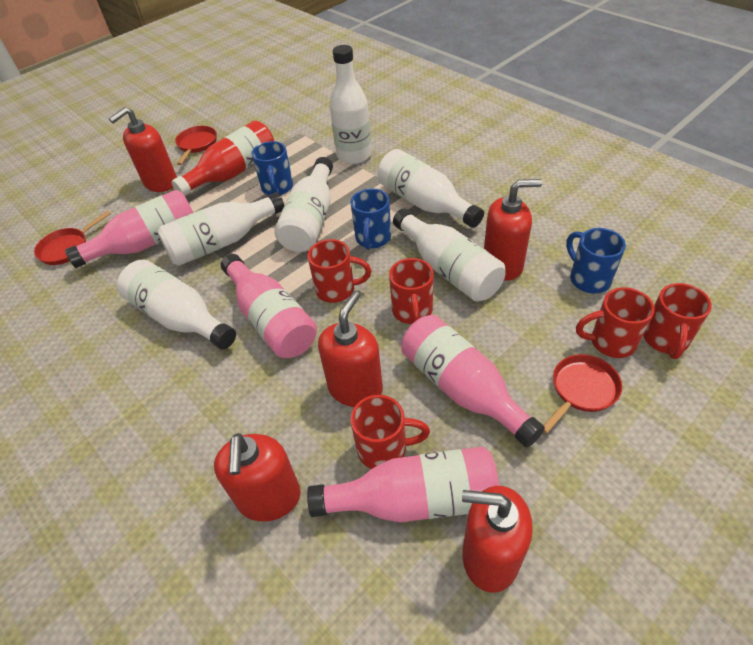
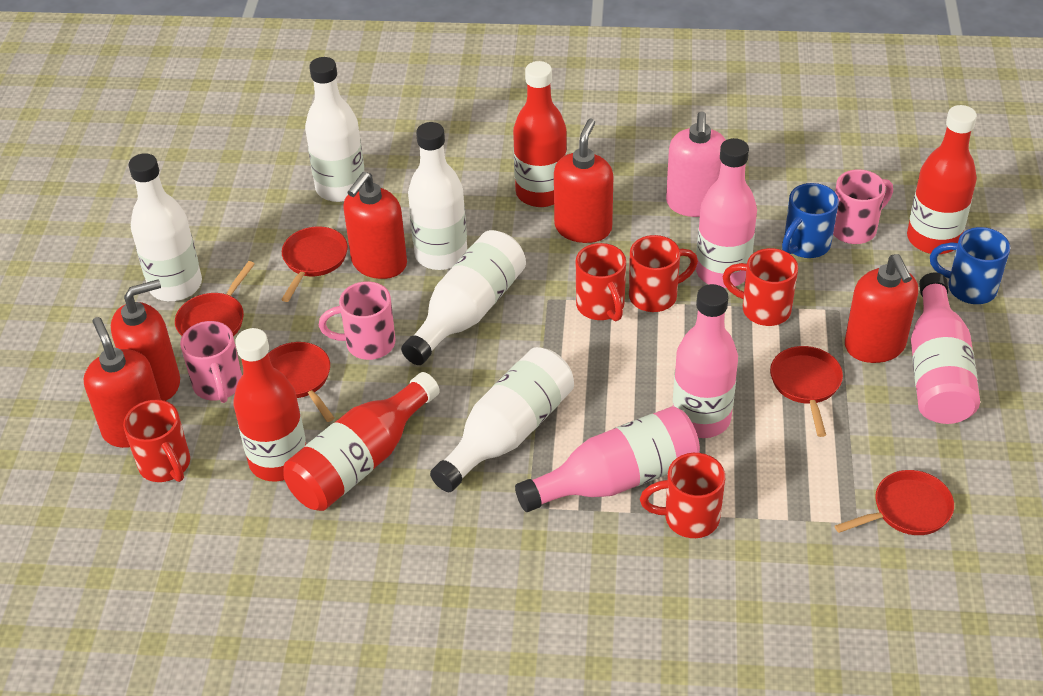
blue mug: 3 -> 2
pink mug: 0 -> 3
pink soap dispenser: 0 -> 1
red bottle: 1 -> 4
red pan: 3 -> 5
white bottle: 6 -> 5

